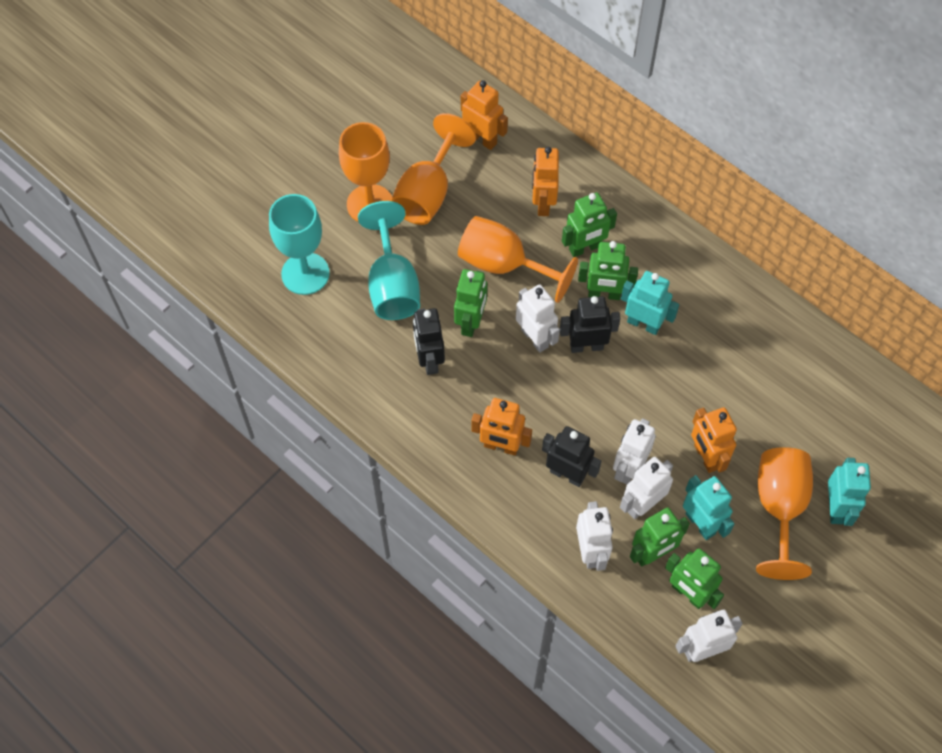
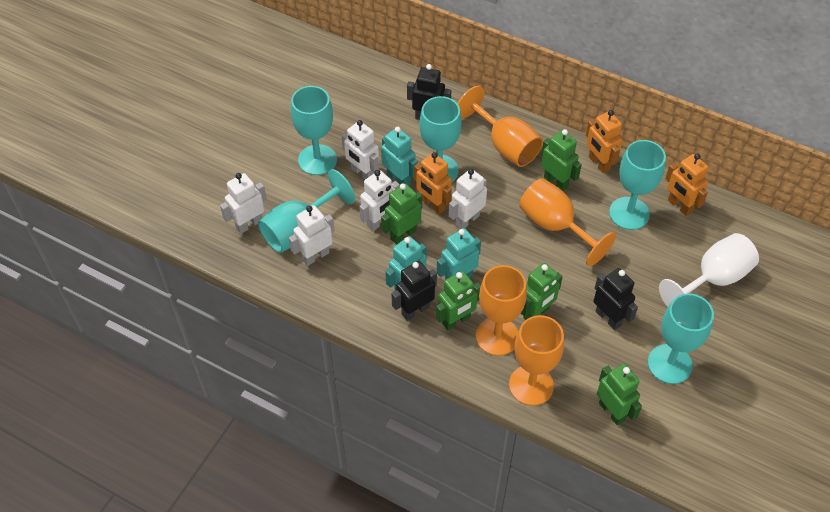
orange robot: 4 -> 3
turquoise goblet: 2 -> 5
white goblet: 0 -> 1

